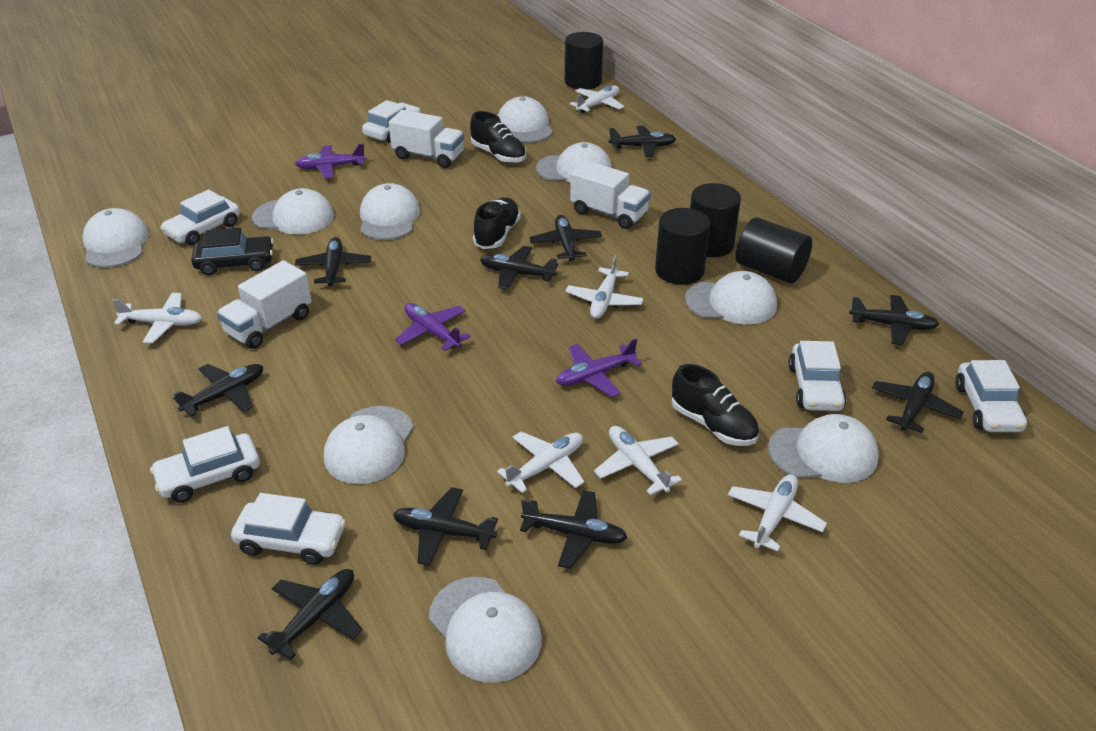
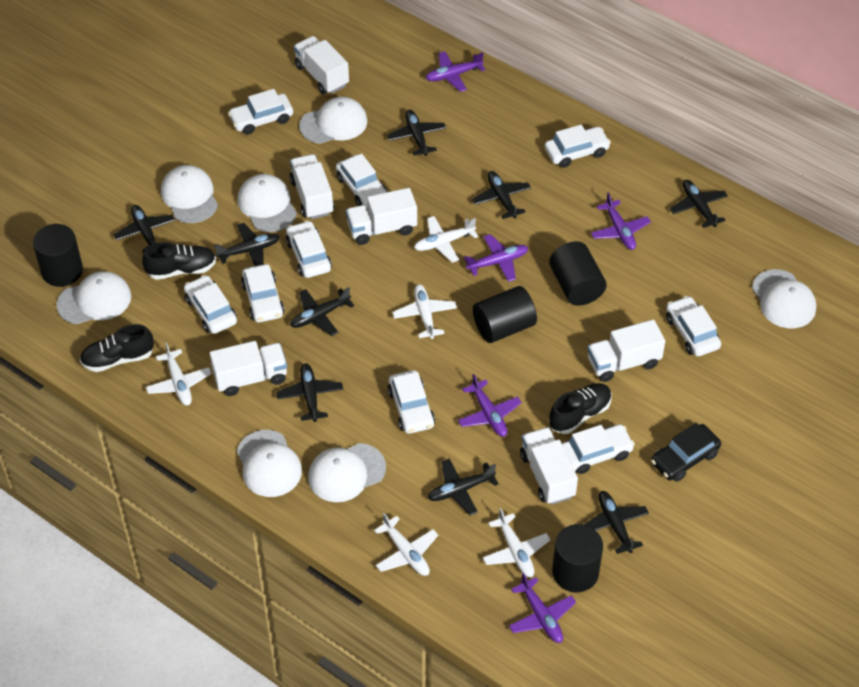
black plane: 10 -> 9
purple plane: 3 -> 5
white cap: 9 -> 7
white car: 6 -> 9
white plane: 6 -> 5
white truck: 3 -> 6

